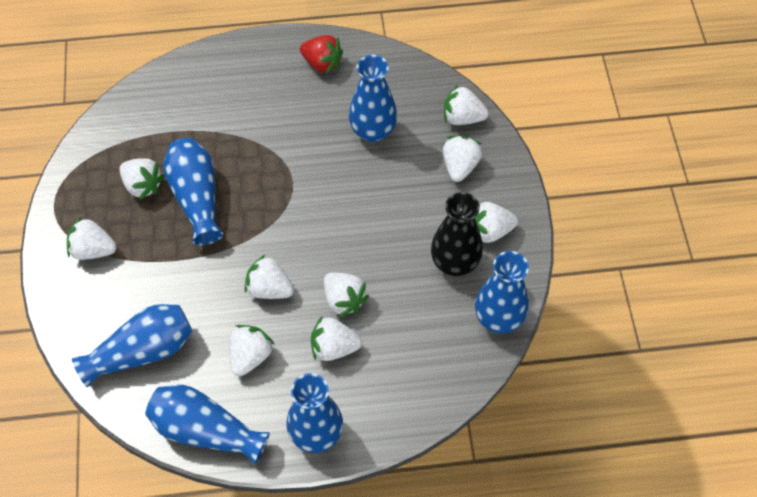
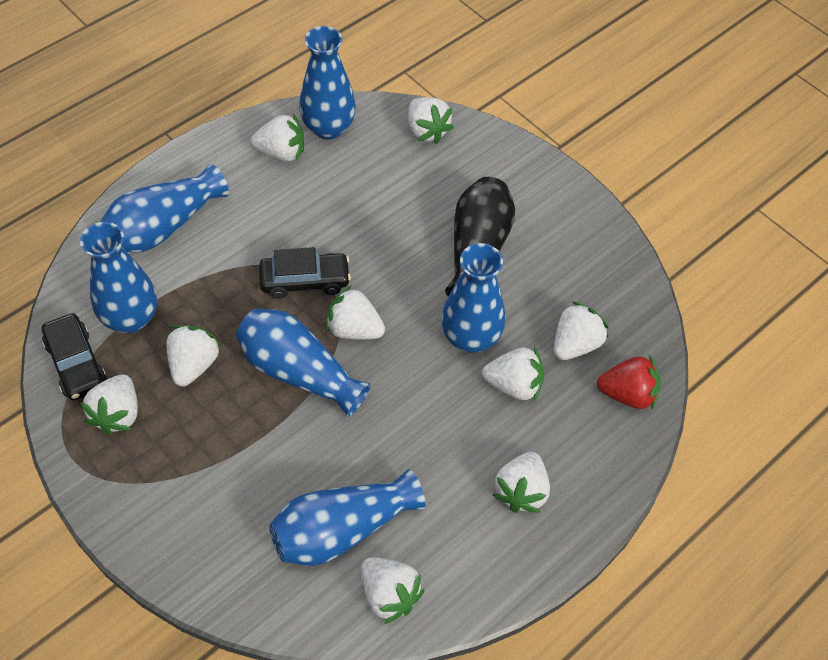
black car: 0 -> 2

